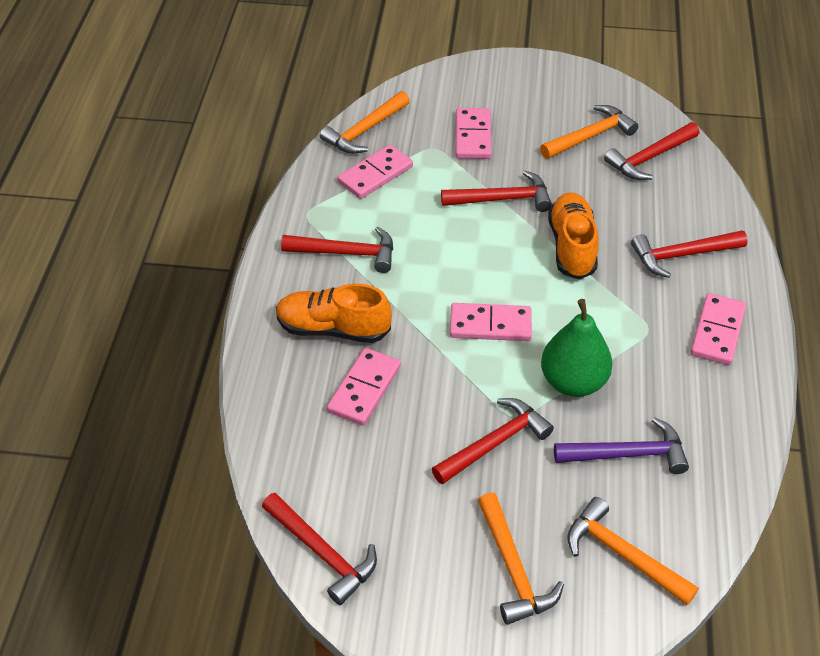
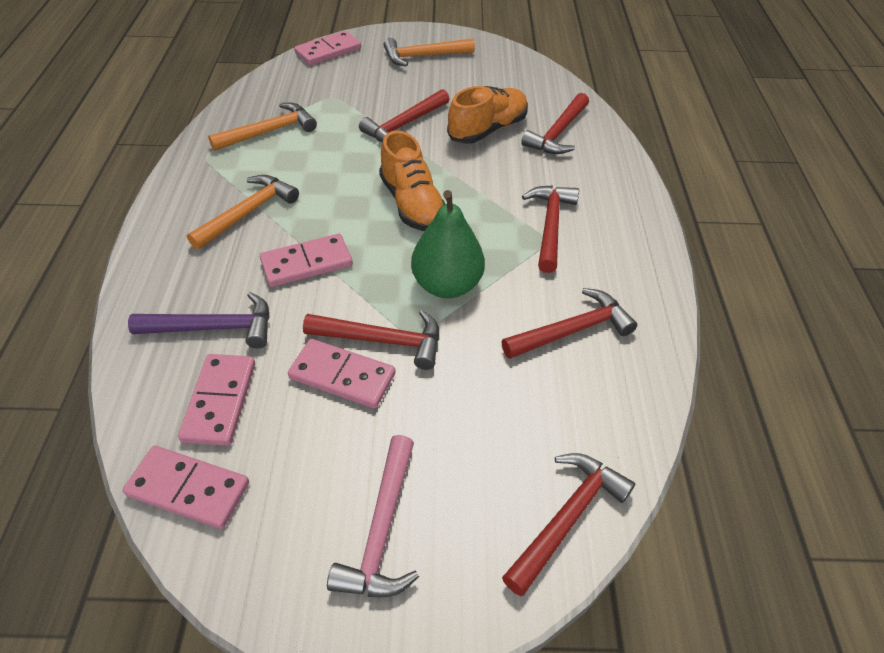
orange hammer: 4 -> 3
pink hammer: 0 -> 1

